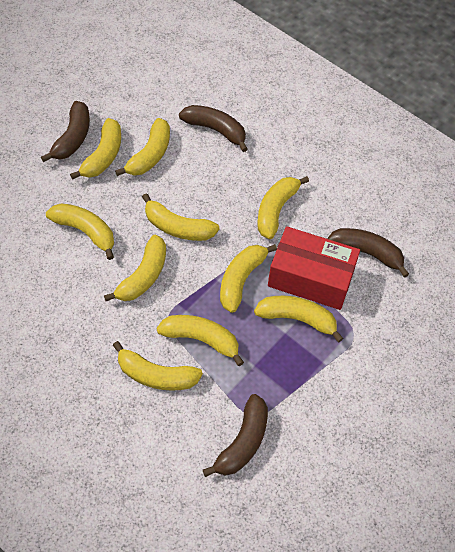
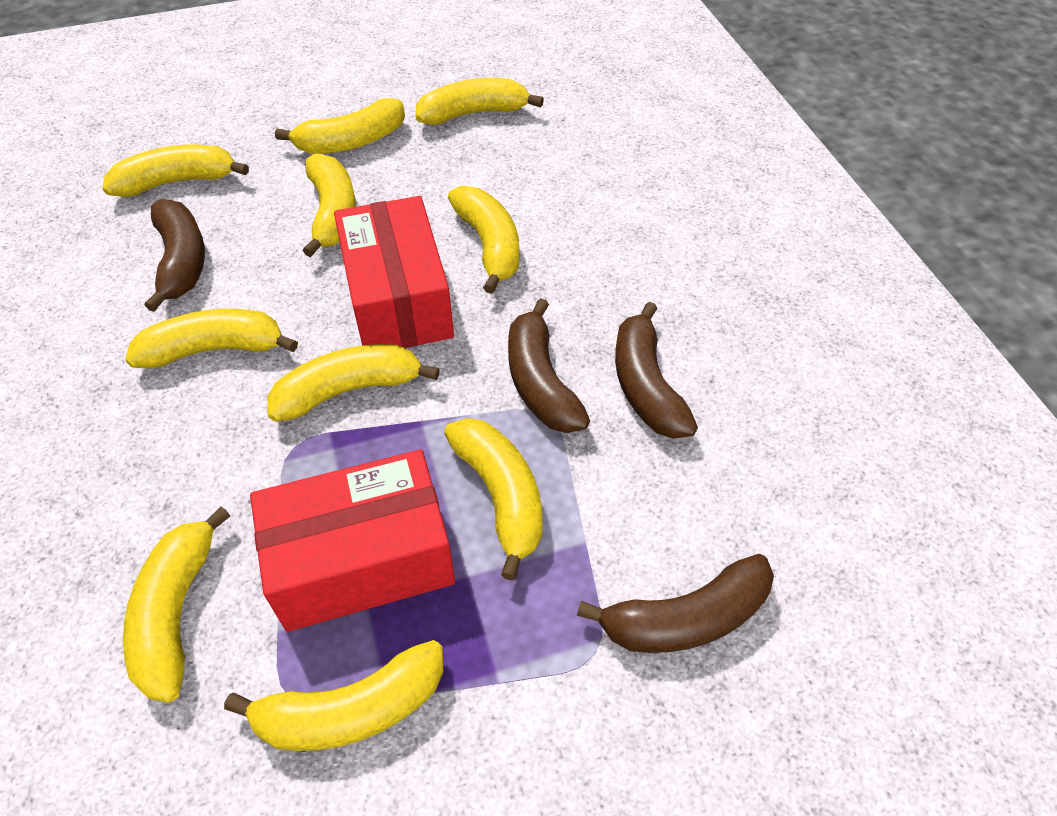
red box: 1 -> 2

